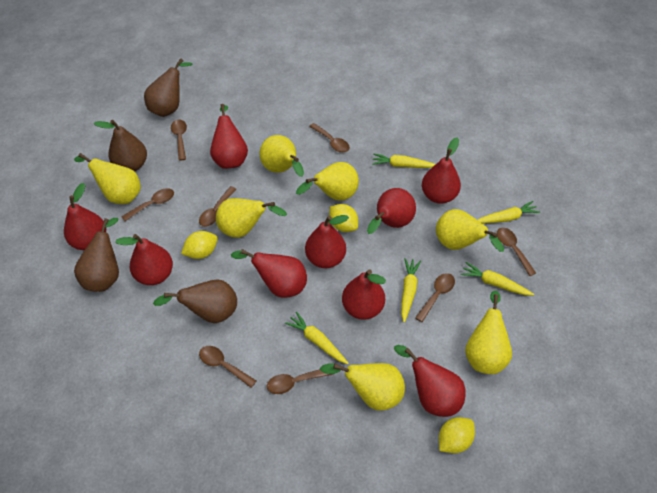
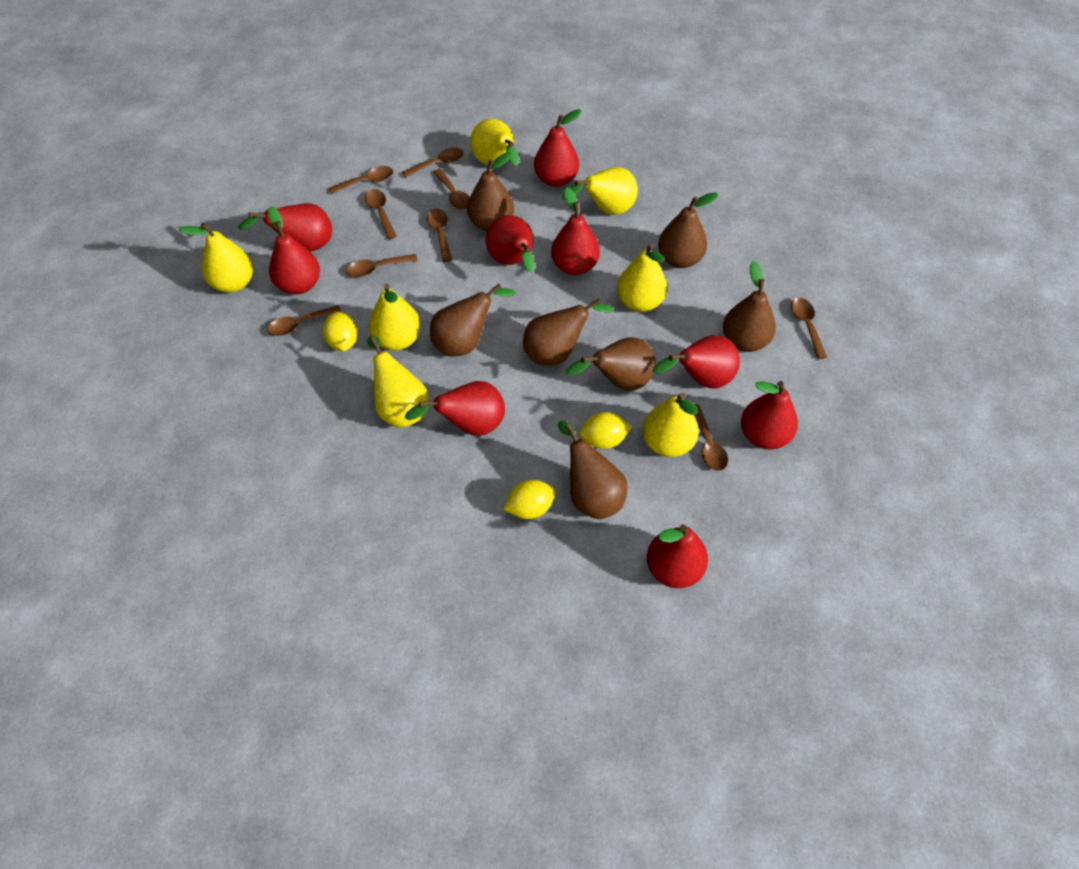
brown pear: 4 -> 7
brown spoon: 8 -> 9
yellow carrot: 5 -> 0

